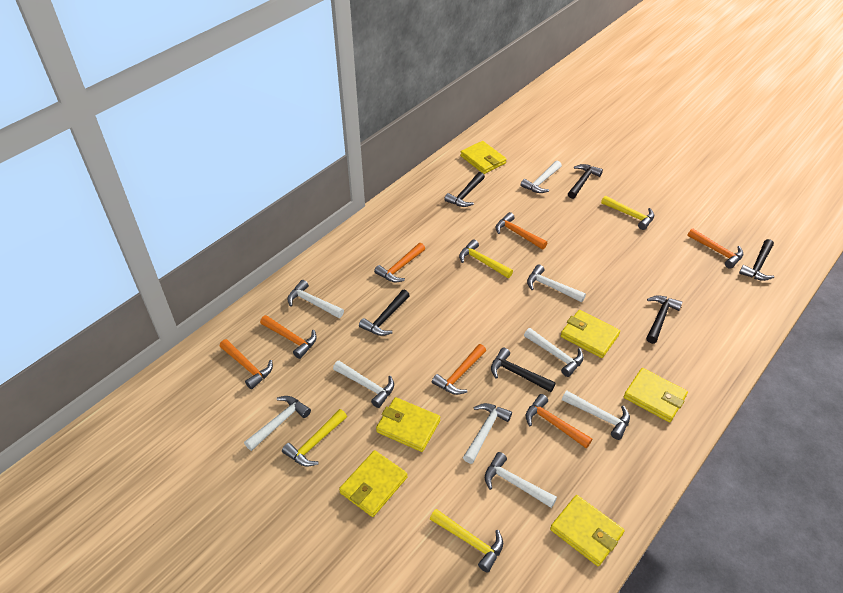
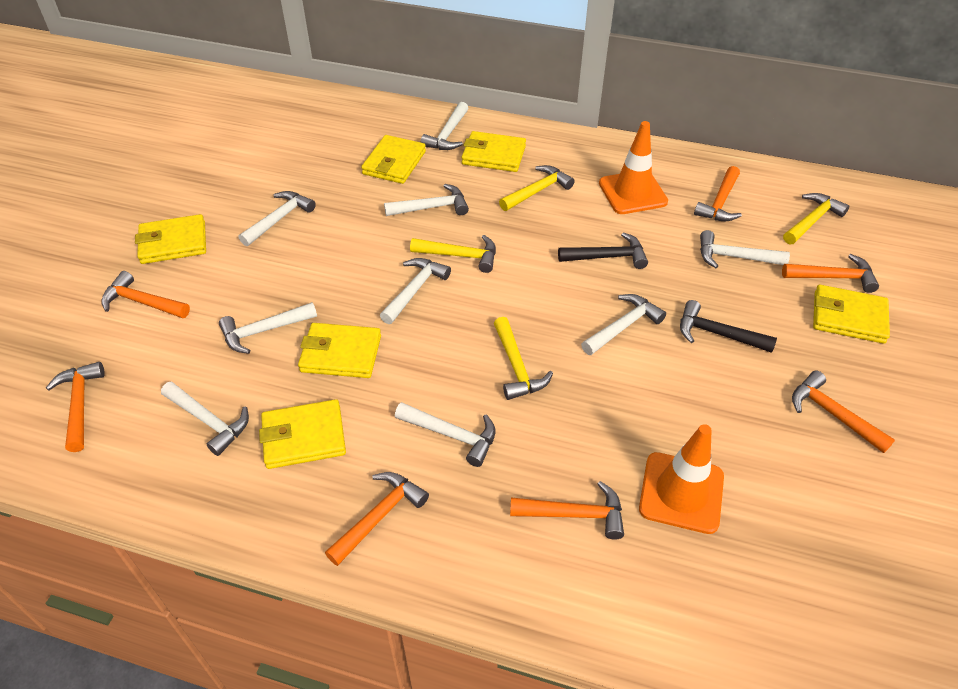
black hammer: 6 -> 2
orange traffic cone: 0 -> 2

